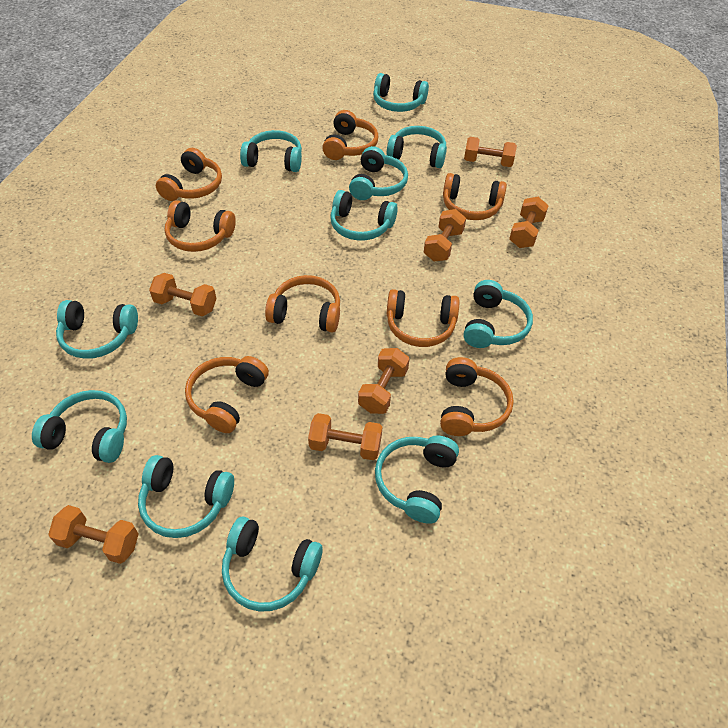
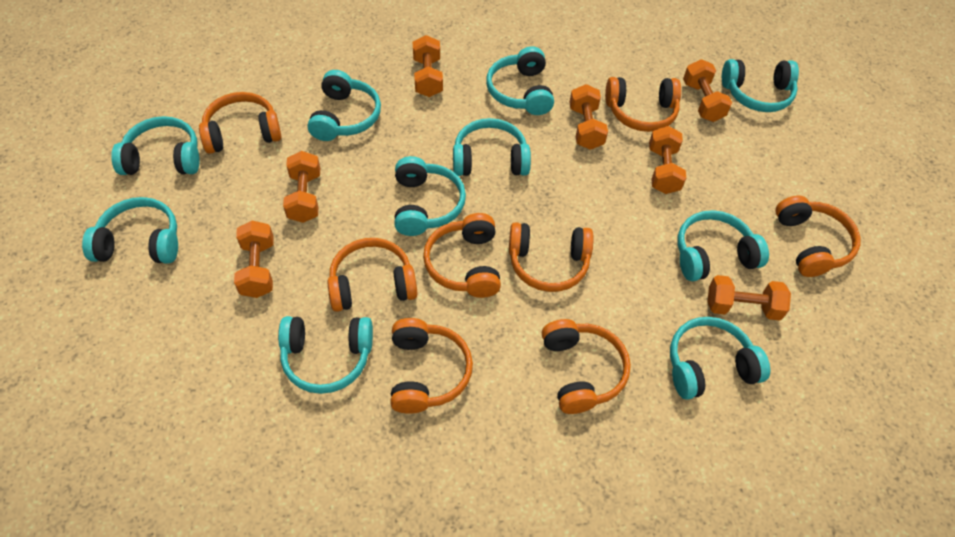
turquoise headphones: 11 -> 10

